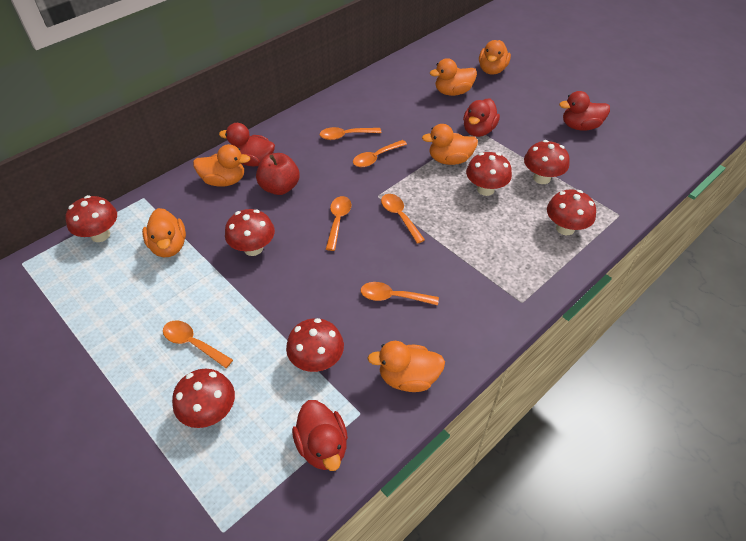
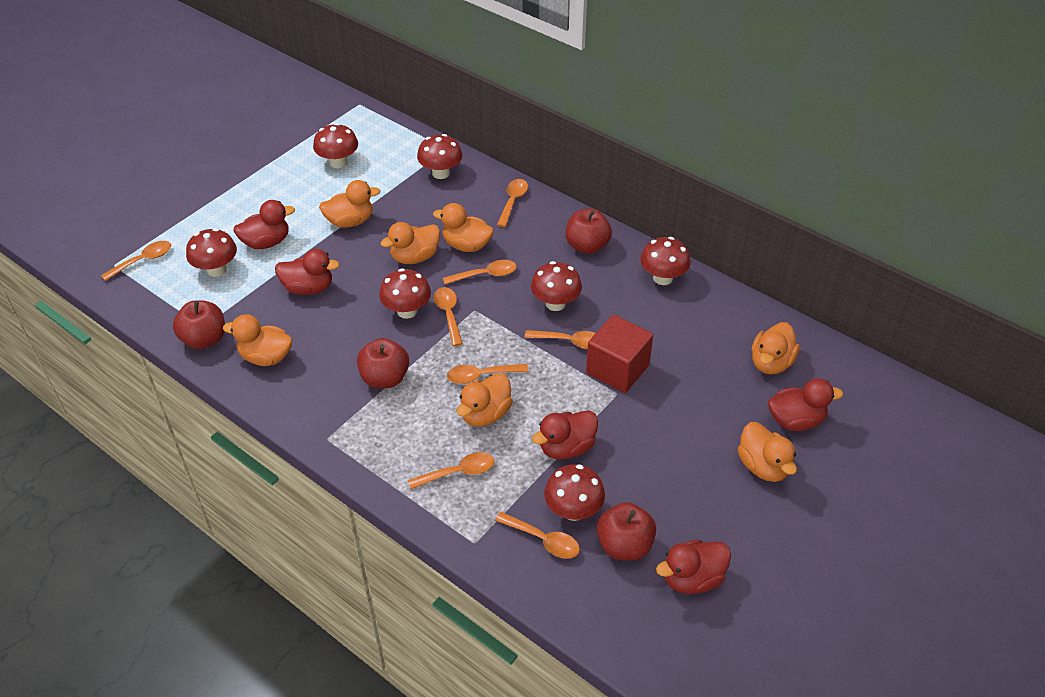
orange duck: 6 -> 7
orange spoon: 6 -> 8
red apple: 1 -> 4
red cube: 0 -> 1
red duck: 4 -> 5

